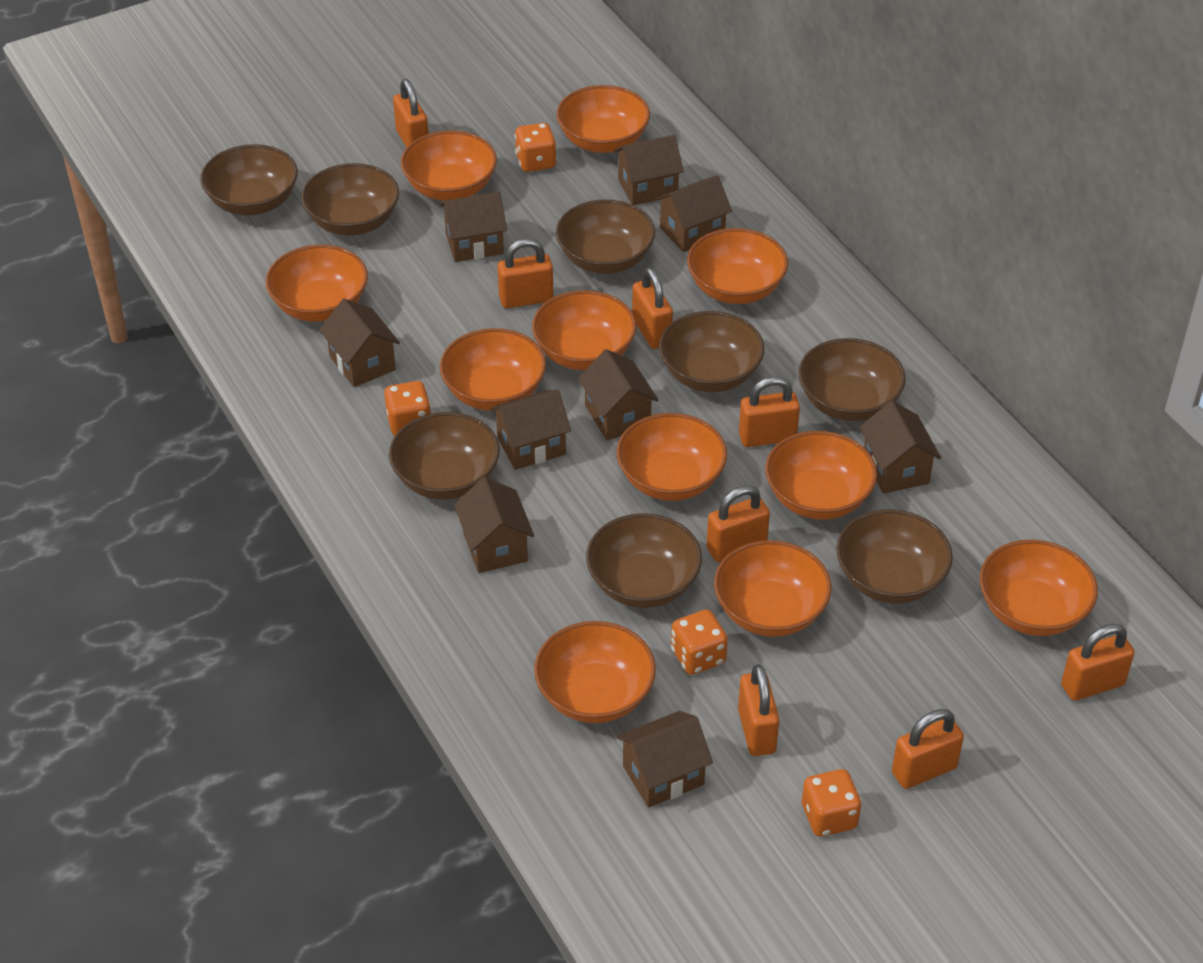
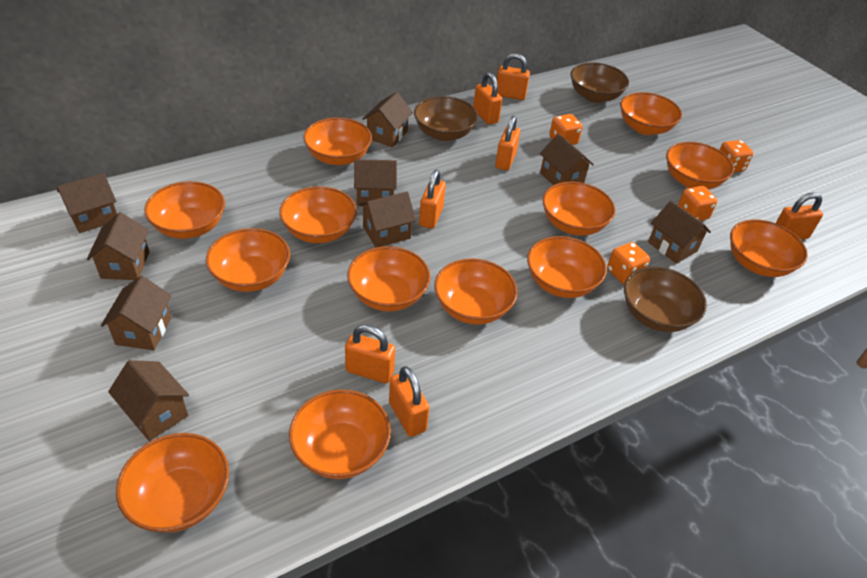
brown bowl: 8 -> 3
orange bowl: 11 -> 13
orange padlock: 8 -> 7

